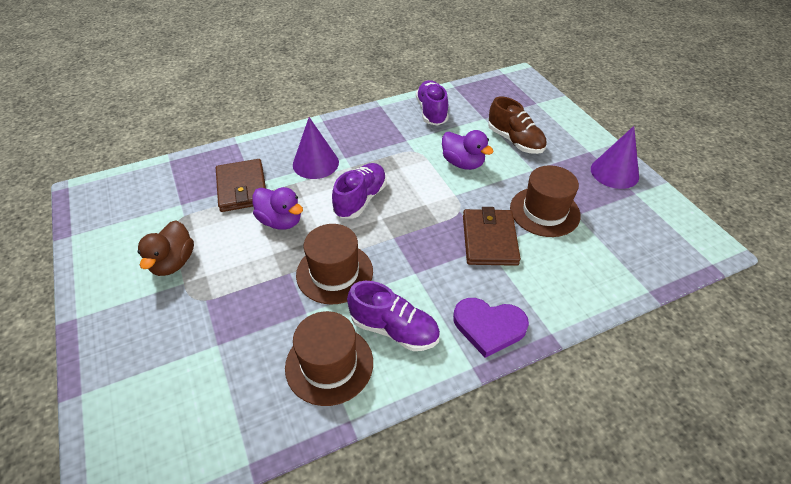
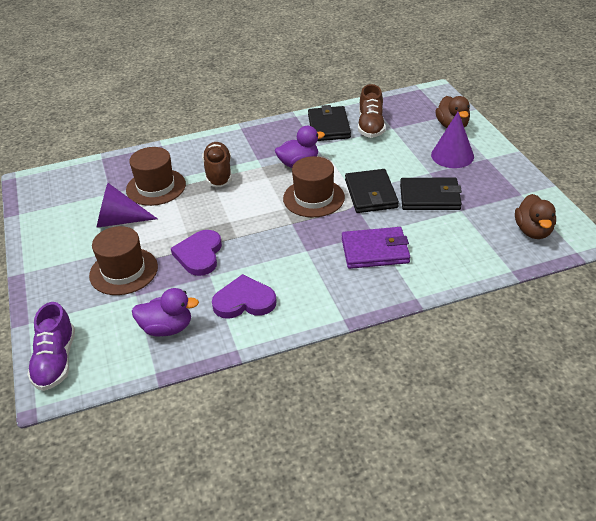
black wallet: 0 -> 3
brown duck: 1 -> 2
brown shoe: 1 -> 2
brown wallet: 2 -> 0
purple heart: 1 -> 2
purple shoe: 3 -> 1
purple wallet: 0 -> 1

